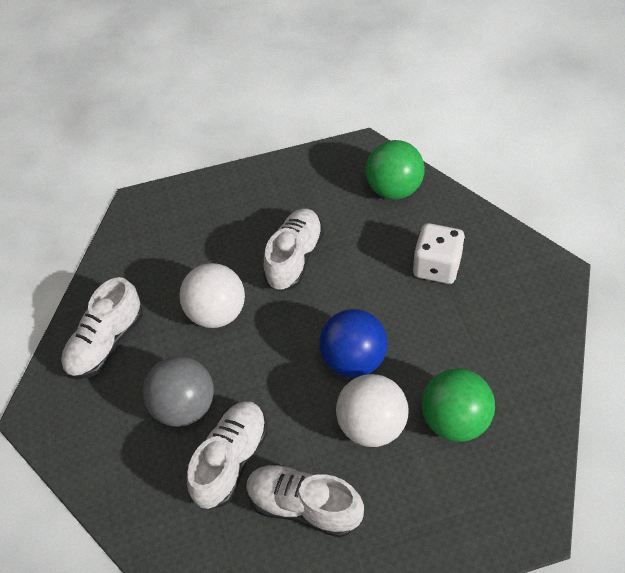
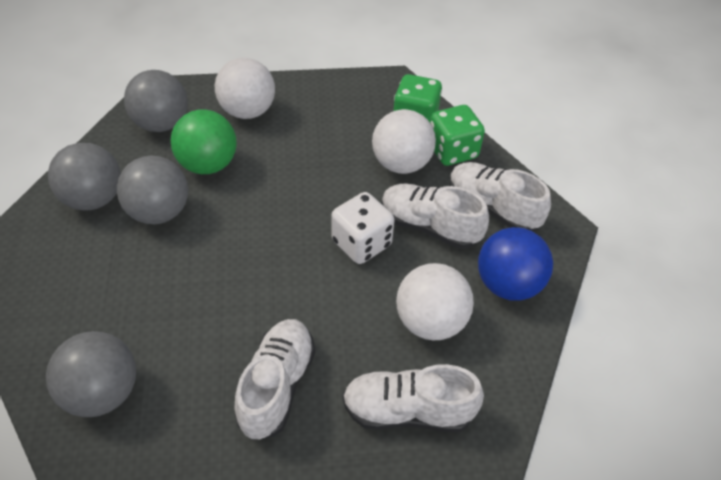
green ball: 2 -> 1
green dice: 0 -> 2
grey ball: 1 -> 4
white ball: 2 -> 3

